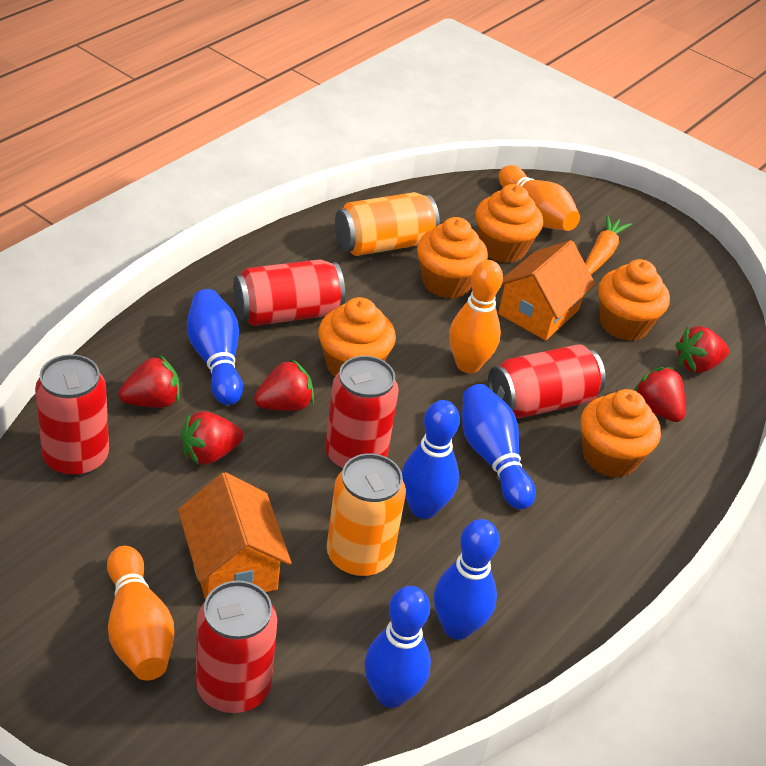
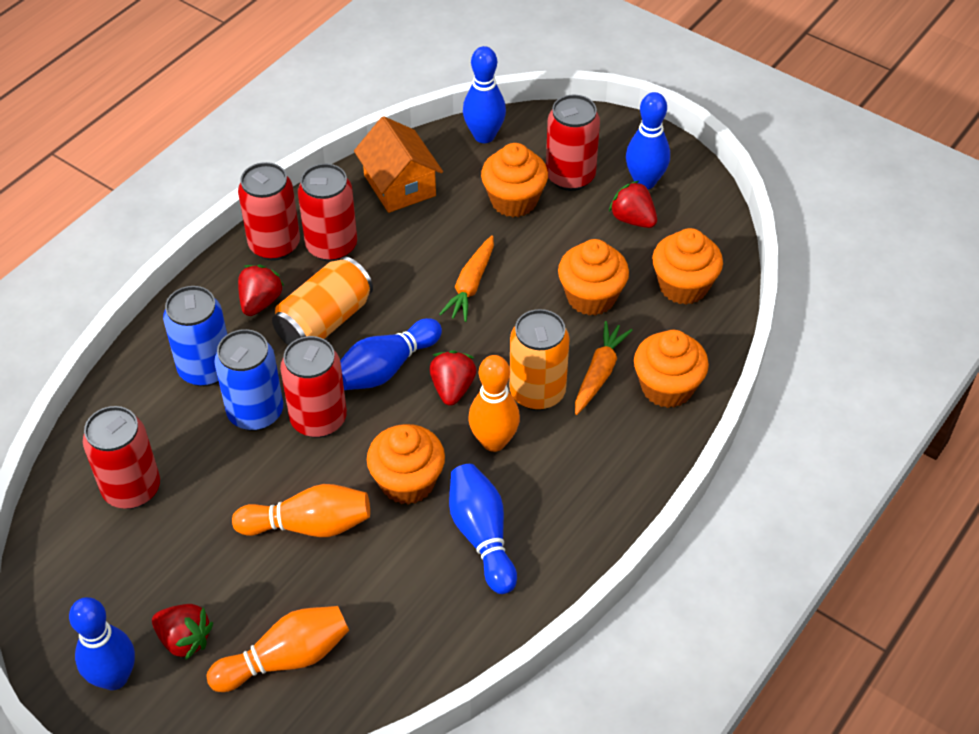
blue can: 0 -> 2
orange carrot: 1 -> 2
orange house: 2 -> 1
red strawberry: 5 -> 4

